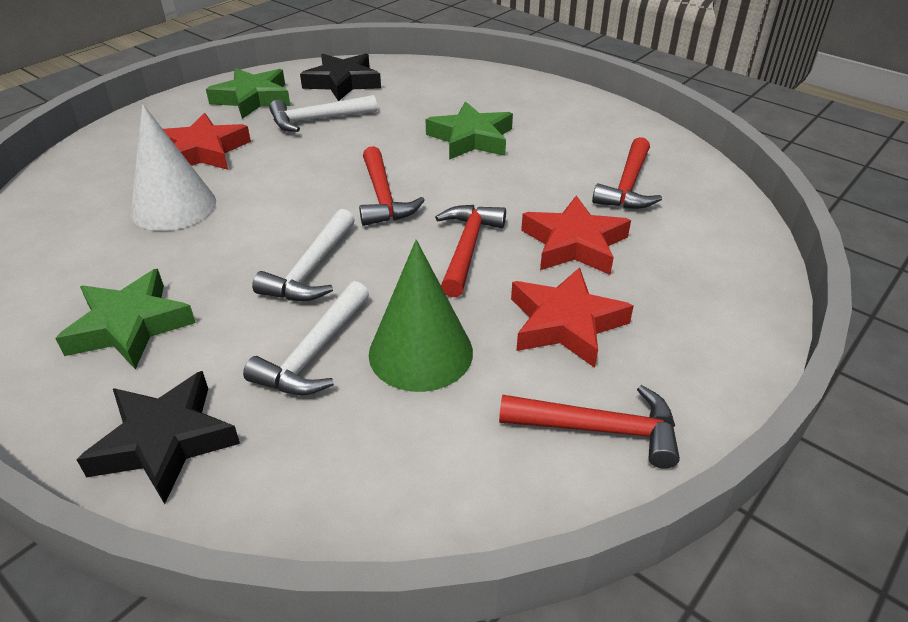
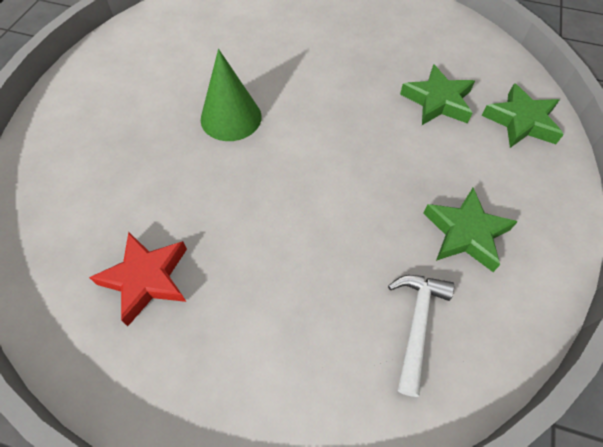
black star: 2 -> 0
red hammer: 4 -> 0
red star: 3 -> 1
white cone: 1 -> 0
white hammer: 3 -> 1

